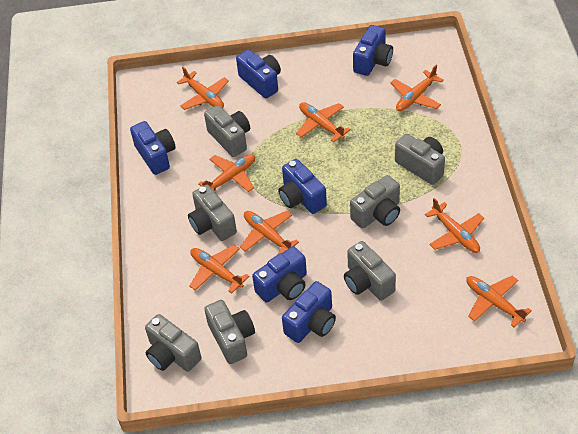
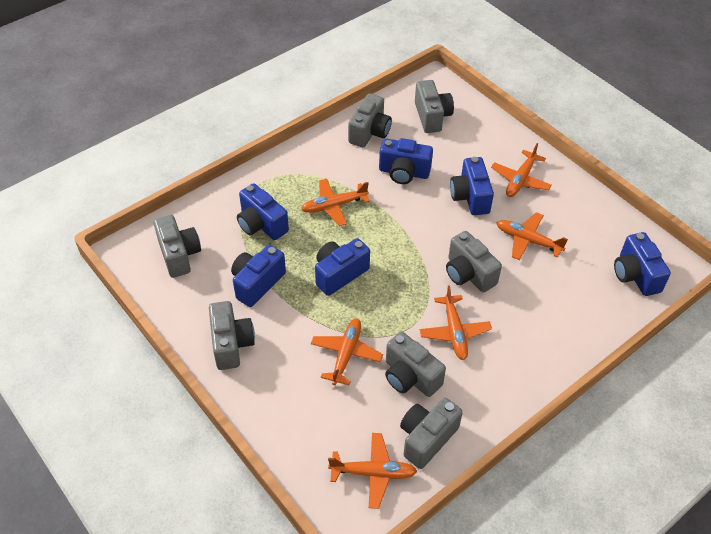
orange plane: 8 -> 6

